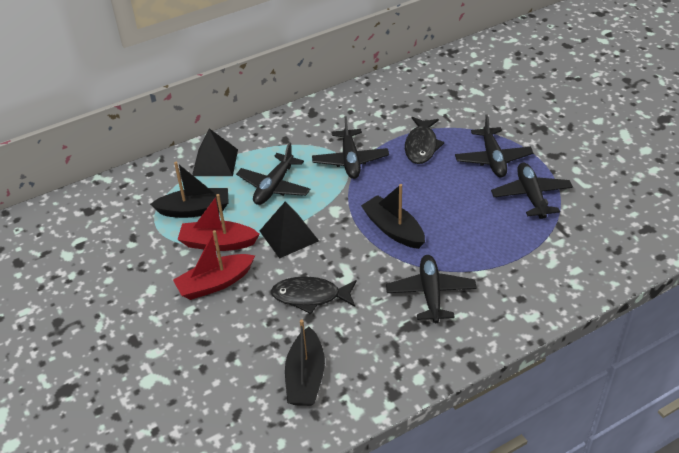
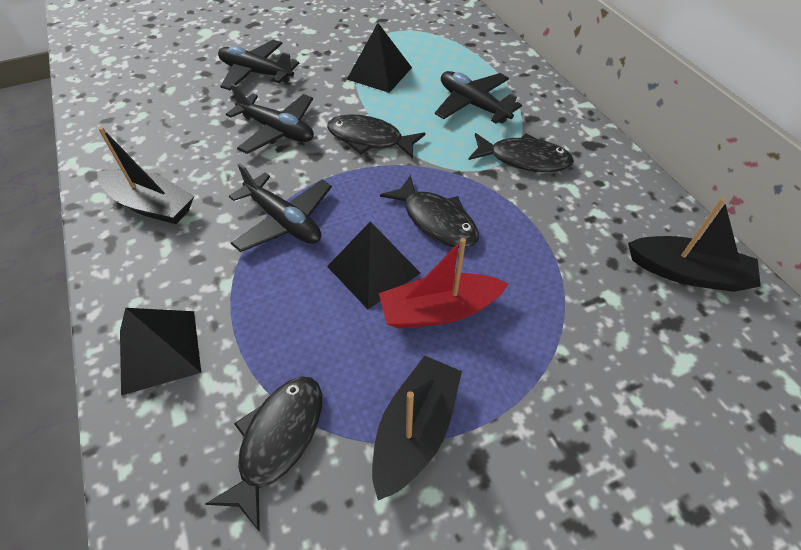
black fish: 2 -> 4
black plane: 5 -> 4
black pyramid: 2 -> 3
red boat: 2 -> 1

